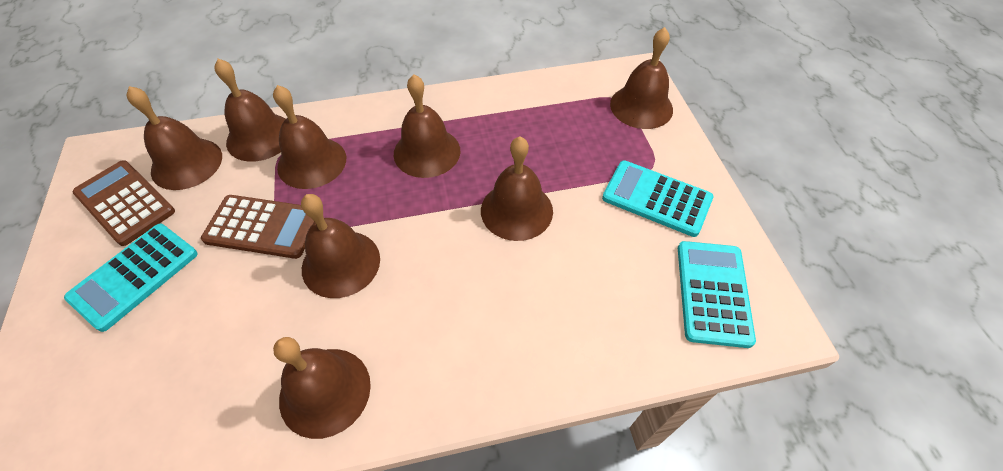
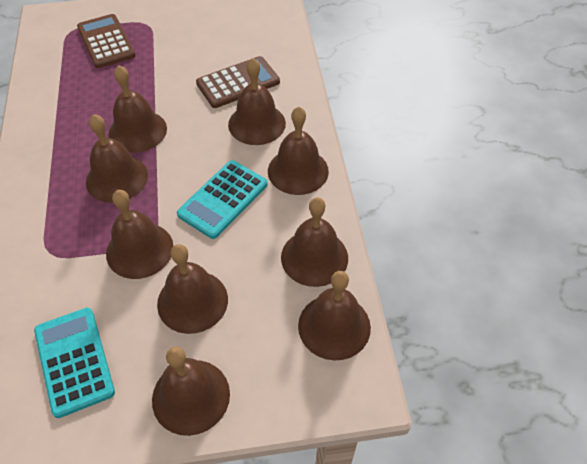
brown bell: 8 -> 9
turquoise calculator: 3 -> 2

